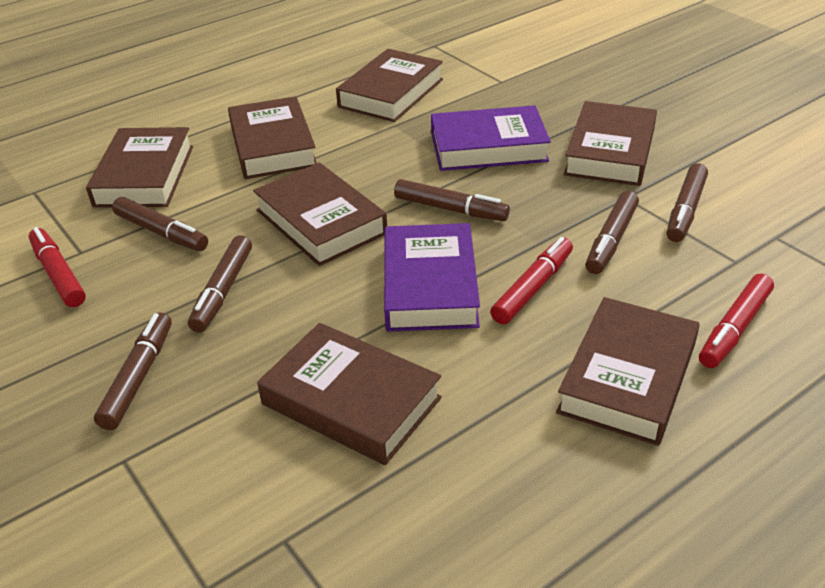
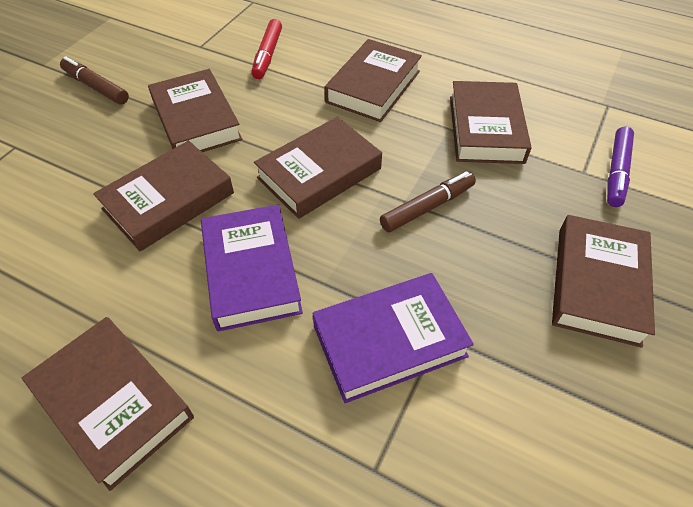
brown marker: 6 -> 2
purple marker: 0 -> 1
red marker: 3 -> 1

